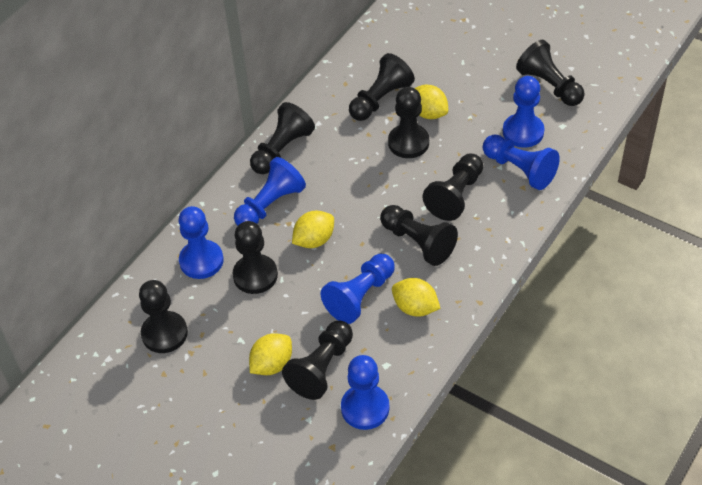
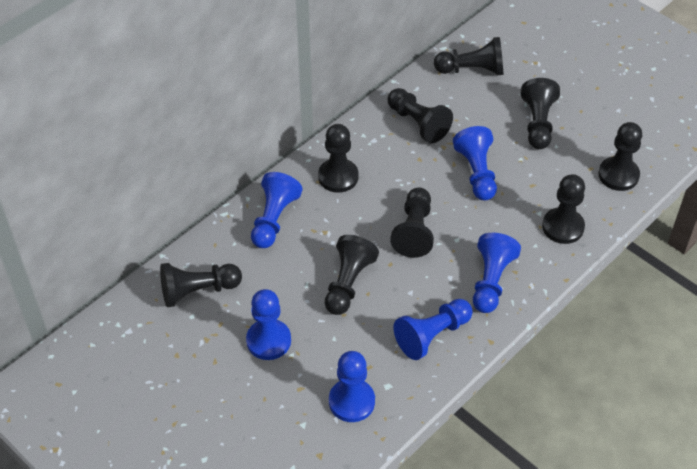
yellow lemon: 4 -> 0

